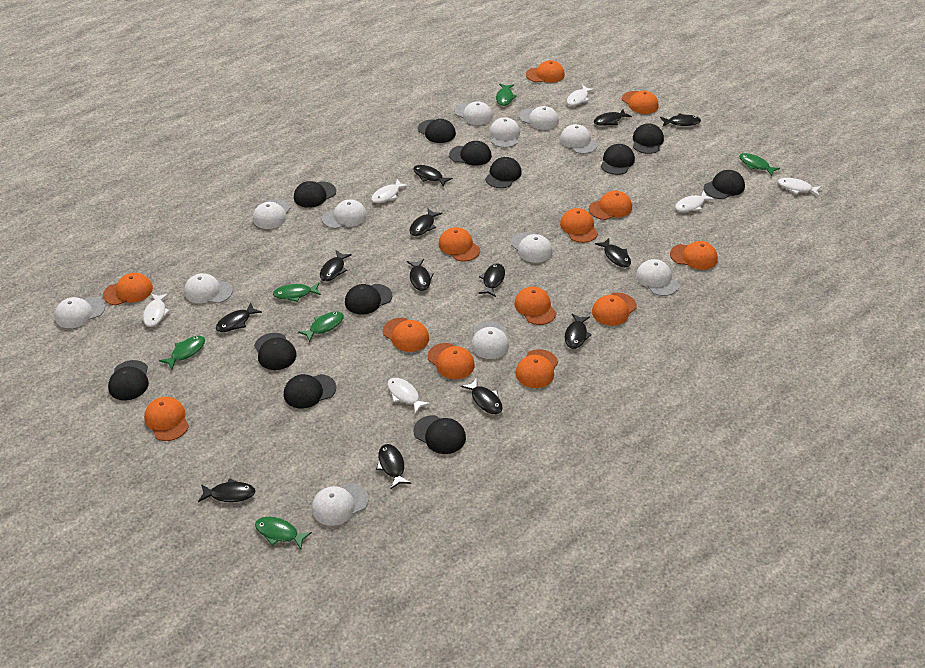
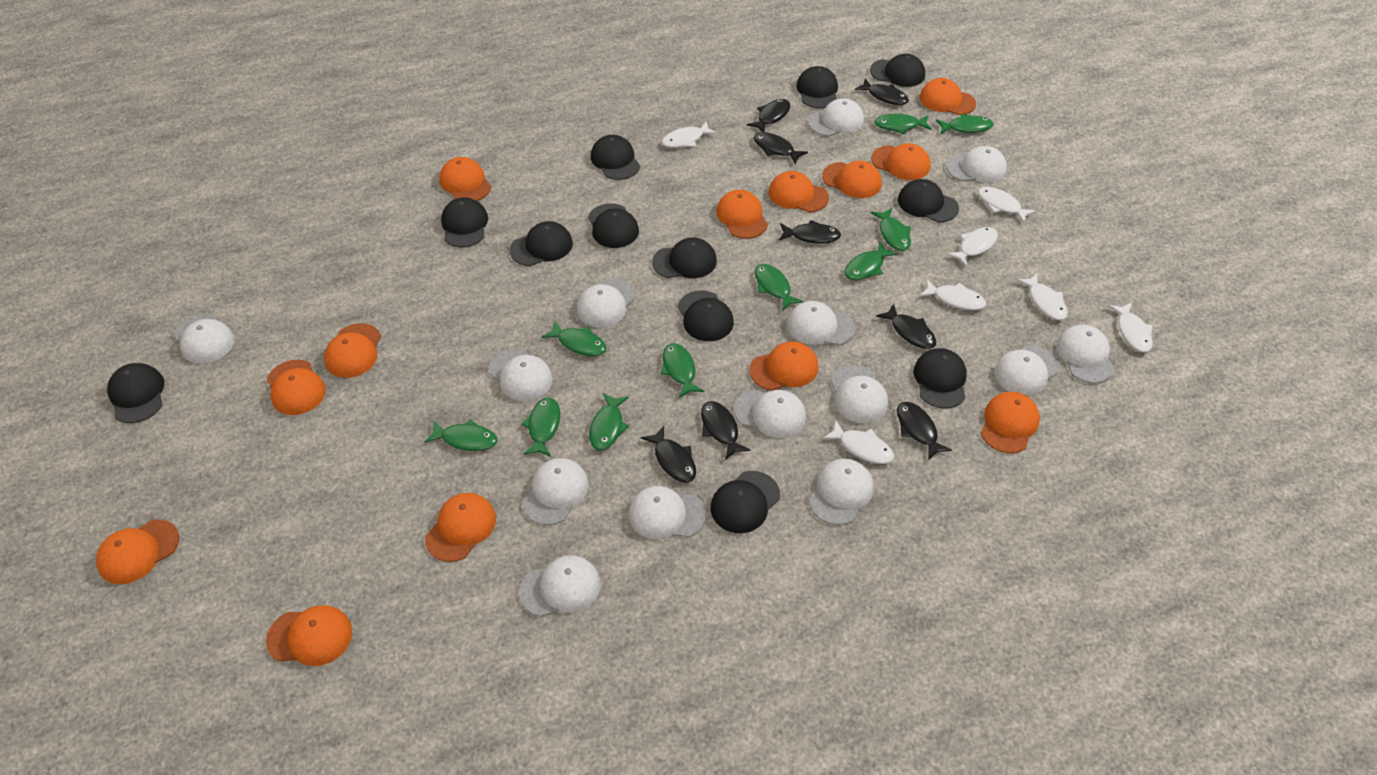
black fish: 13 -> 8
green fish: 6 -> 10
white cap: 12 -> 14
white fish: 6 -> 7

